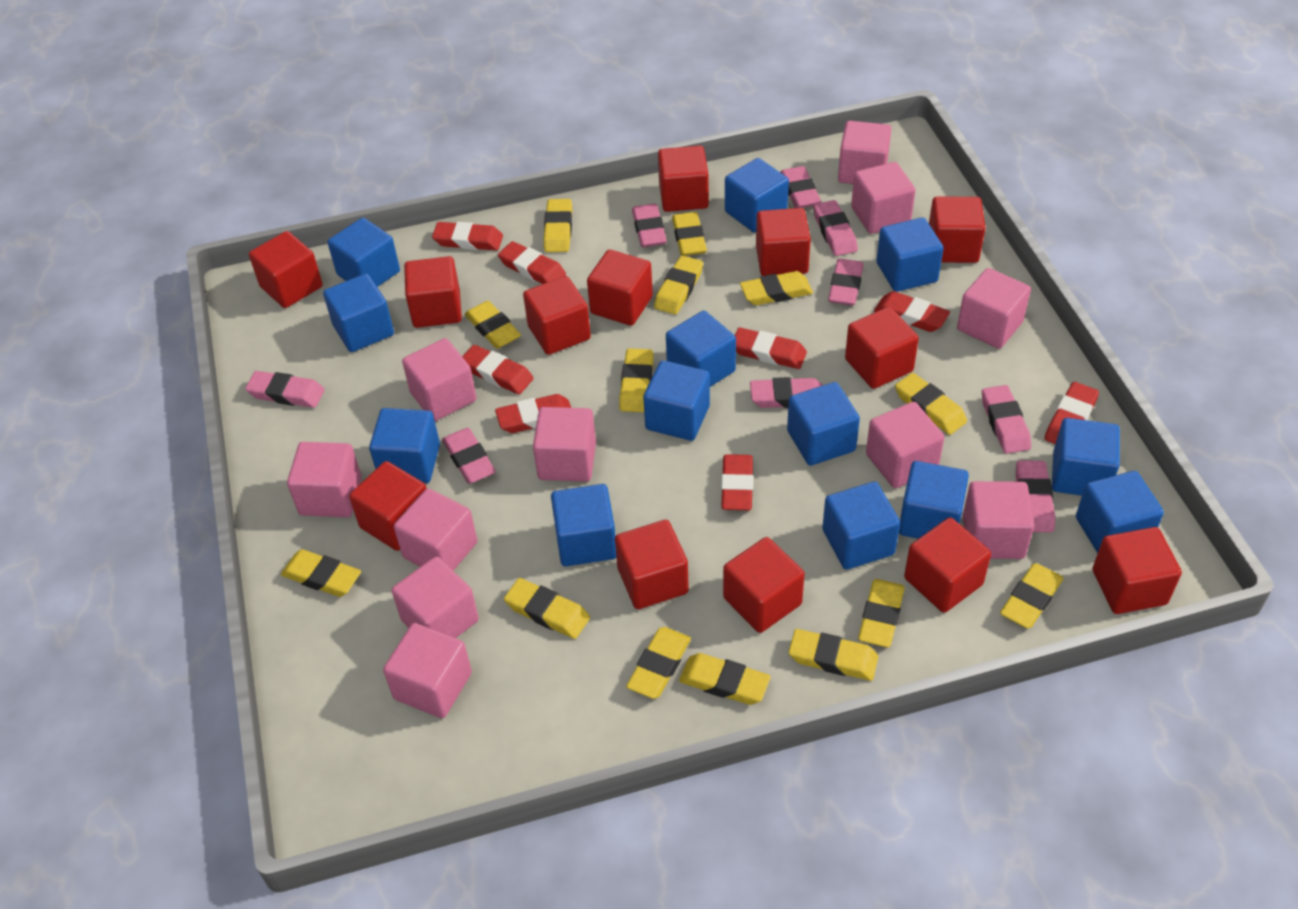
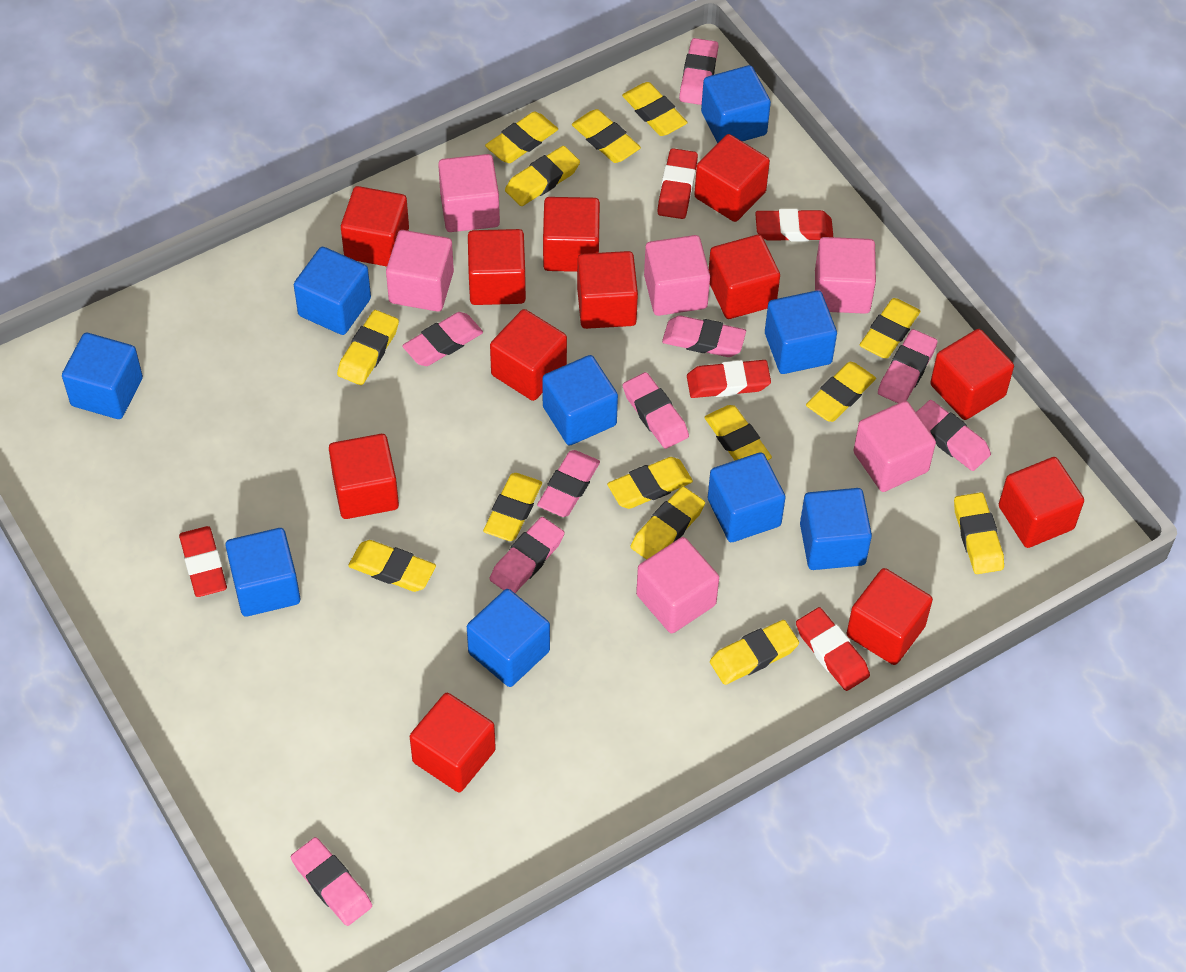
blue cube: 13 -> 9
pink cube: 11 -> 6
red cube: 13 -> 12
red eraser: 8 -> 5

